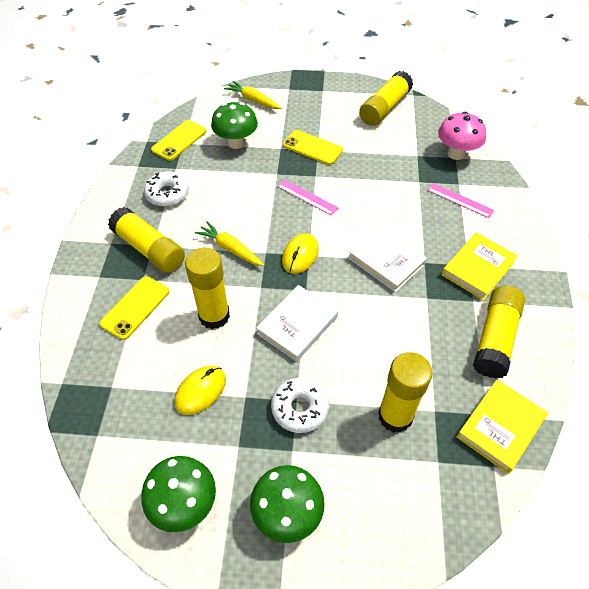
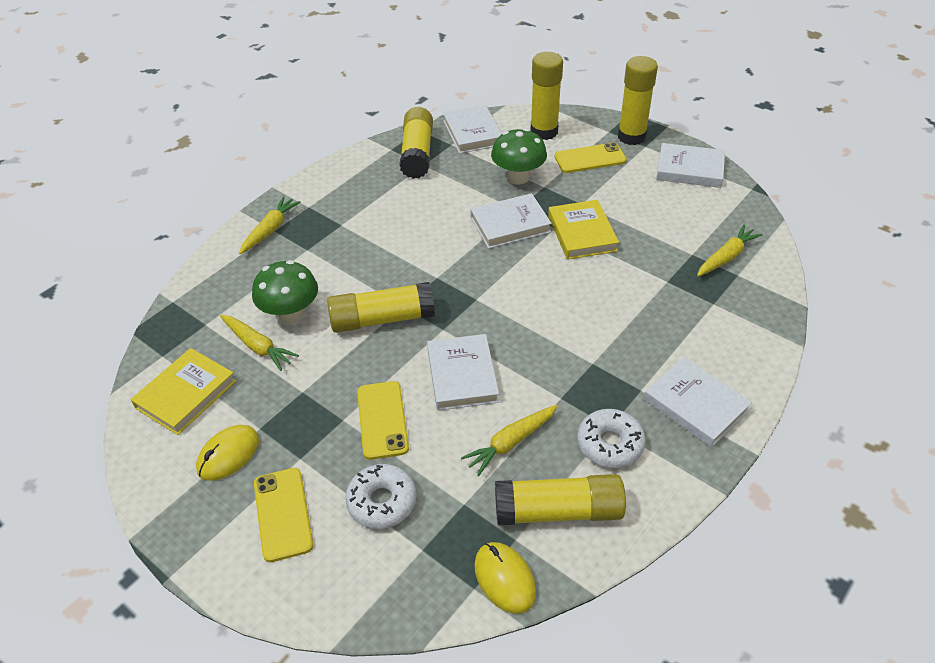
green mushroom: 3 -> 2
pink mushroom: 1 -> 0
pink ruler: 2 -> 0
white book: 2 -> 5
yellow carrot: 2 -> 4

